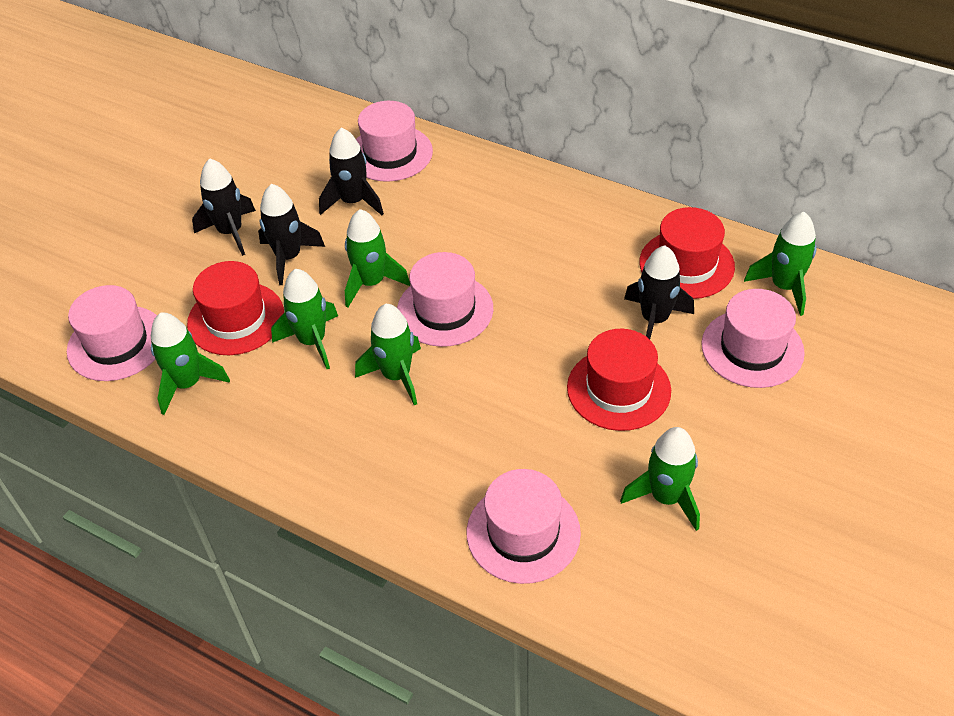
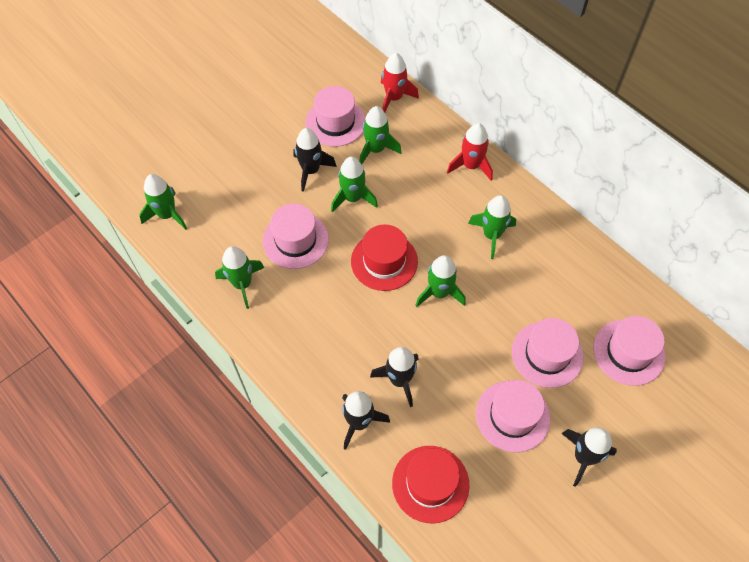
red hat: 3 -> 2
red rocket: 0 -> 2

